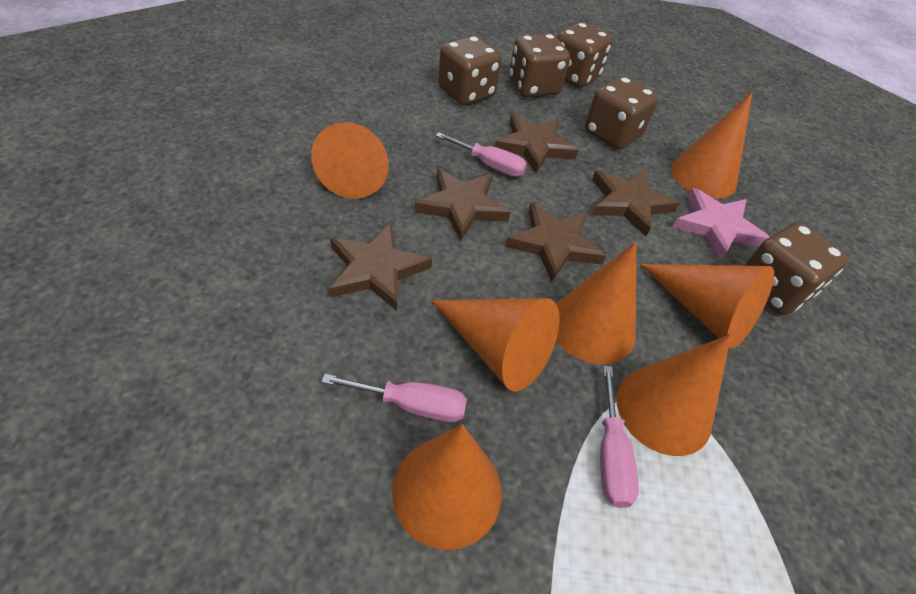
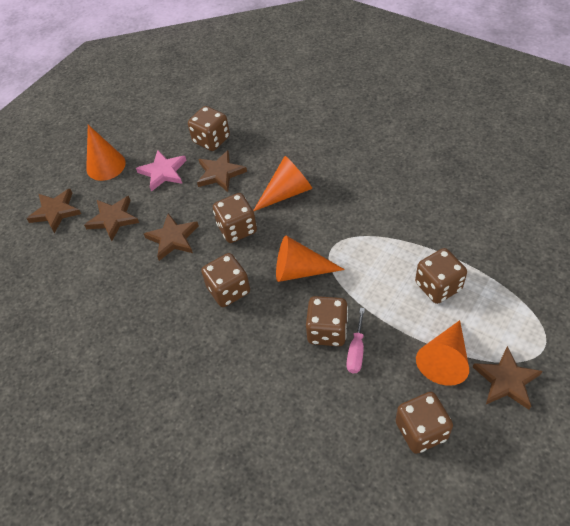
brown dice: 5 -> 6
orange cone: 7 -> 4
pink screwdriver: 3 -> 1

